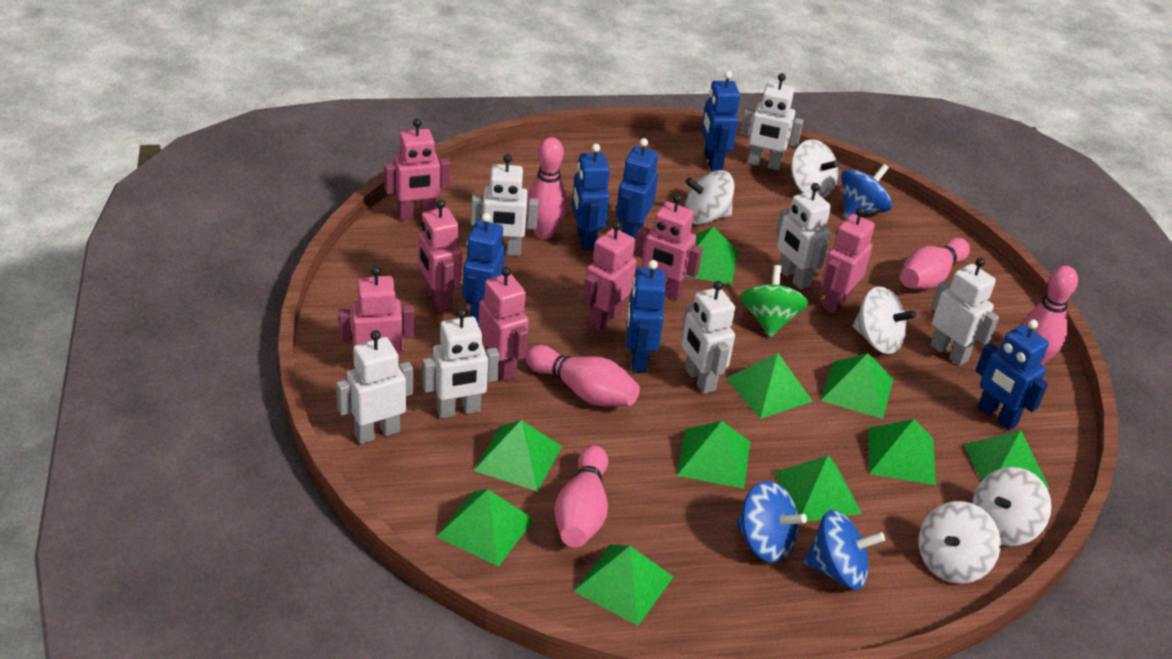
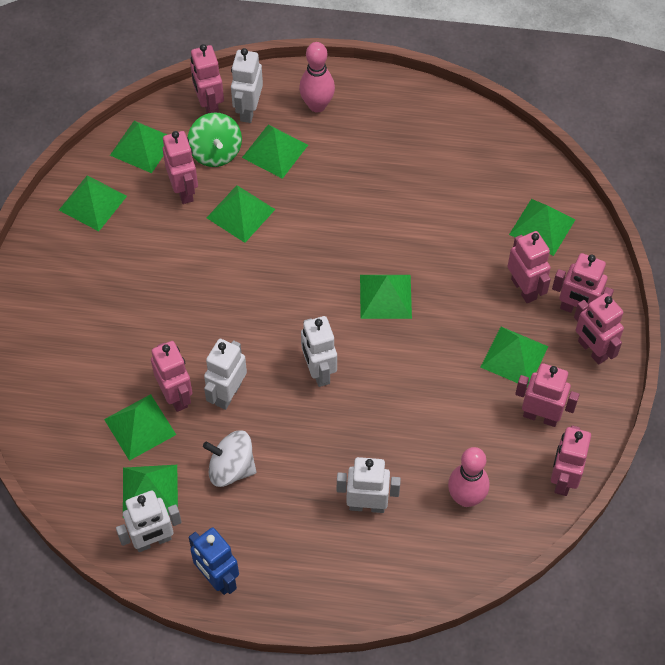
blue robot: 6 -> 1
blue spinning top: 3 -> 0
green pyramid: 10 -> 9
pink bowling pin: 5 -> 2
pink robot: 7 -> 8
white robot: 7 -> 5
white spinning top: 5 -> 1

